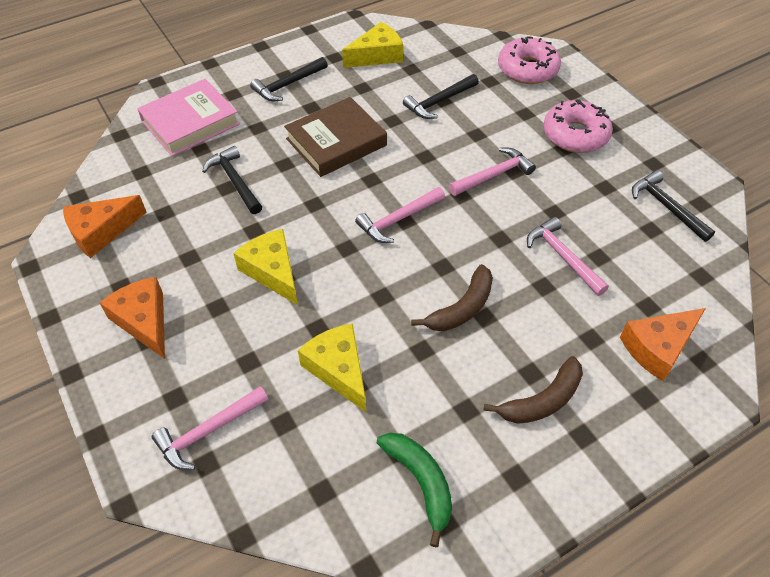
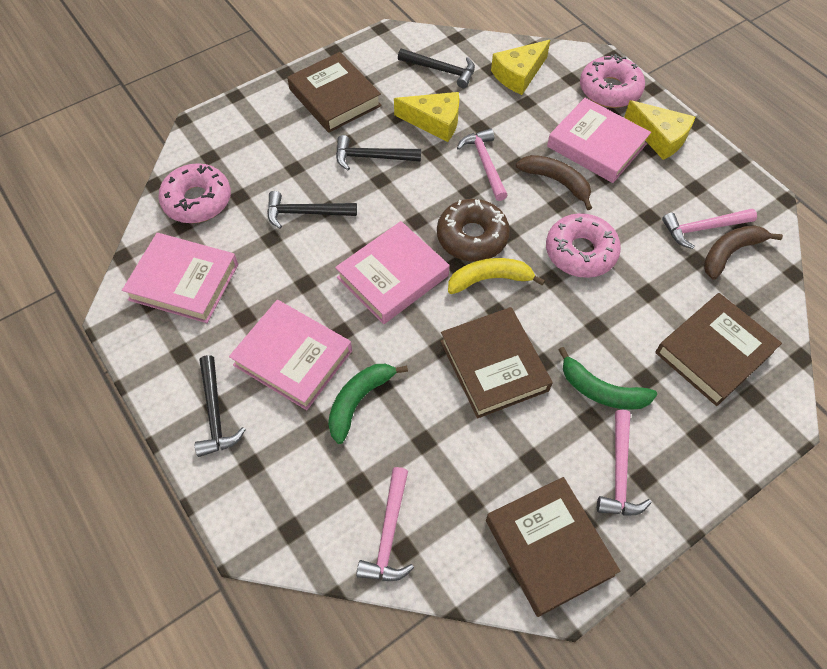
brown book: 1 -> 4
brown donut: 0 -> 1
green banana: 1 -> 2
orange cheese: 3 -> 0
pink book: 1 -> 4
pink donut: 2 -> 3
yellow banana: 0 -> 1

